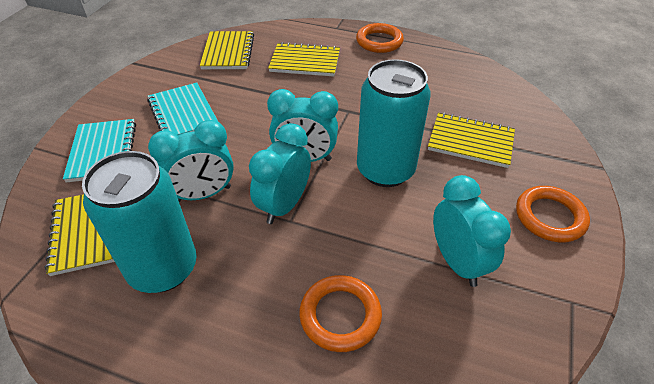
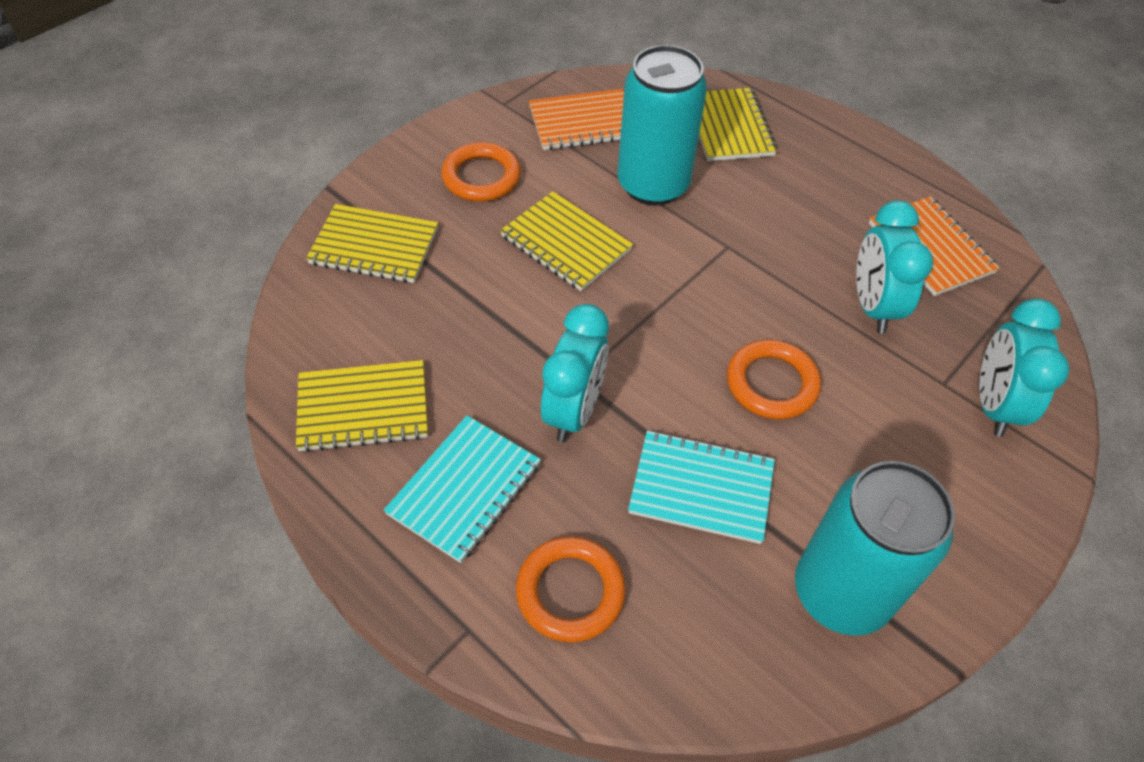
orange notebook: 0 -> 2
turquoise clock: 4 -> 3

